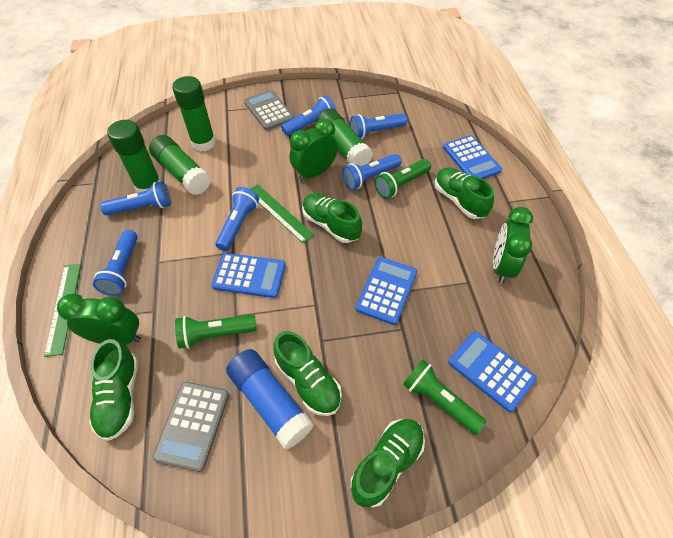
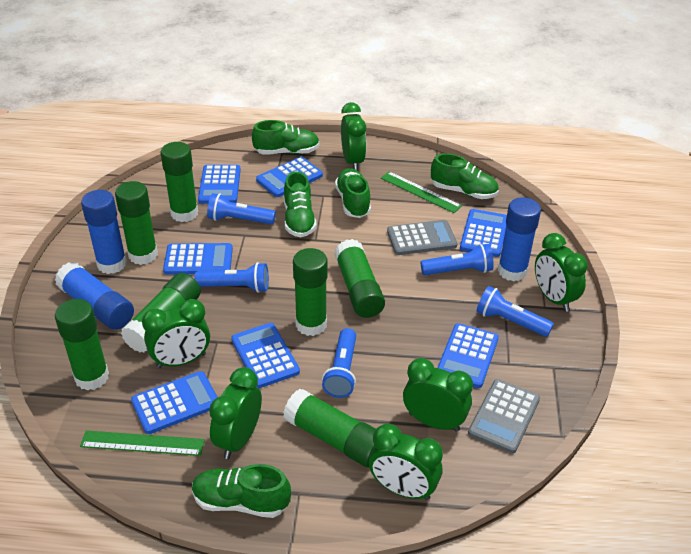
blue calculator: 4 -> 7
blue flashlight: 6 -> 5
blue glue stick: 1 -> 3
green clock: 3 -> 6
green flashlight: 3 -> 0
green glue stick: 4 -> 7

